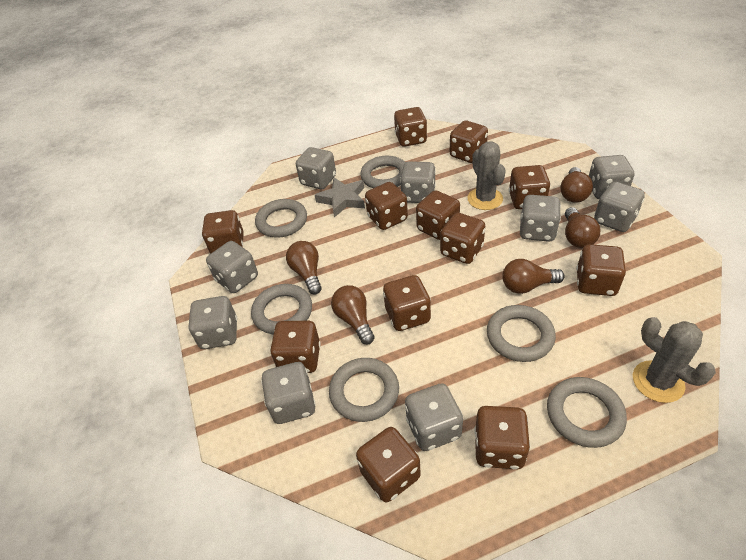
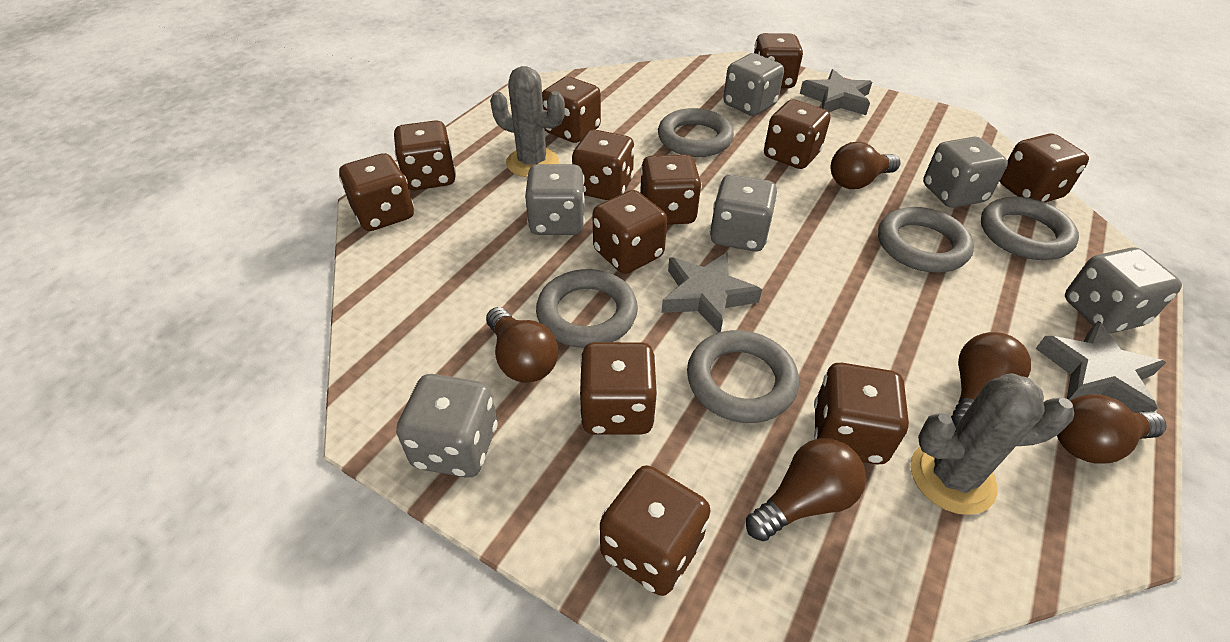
grey dice: 9 -> 6
grey ring: 6 -> 5
grey star: 1 -> 3

